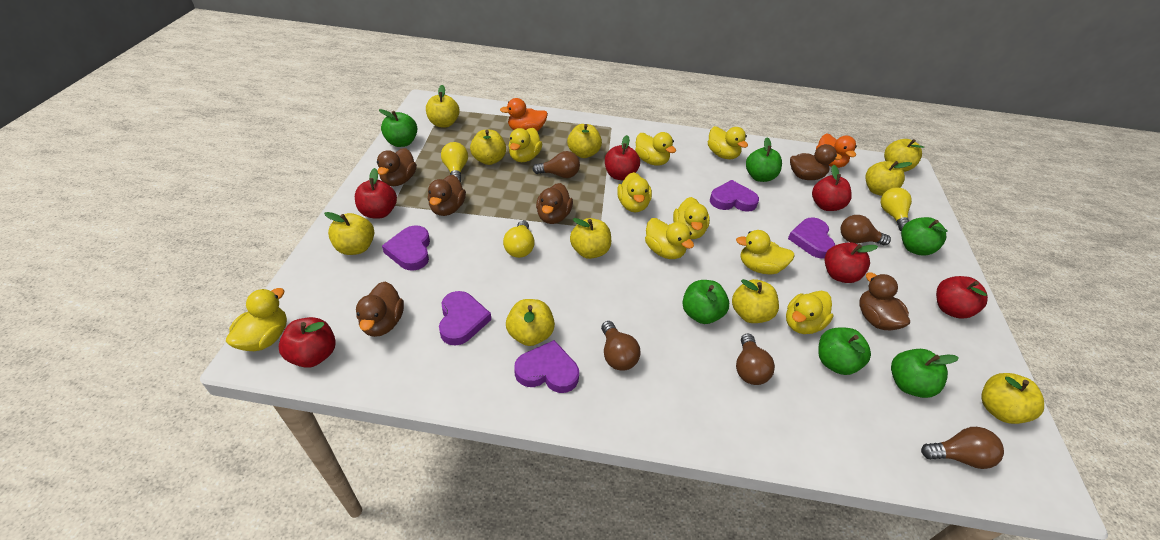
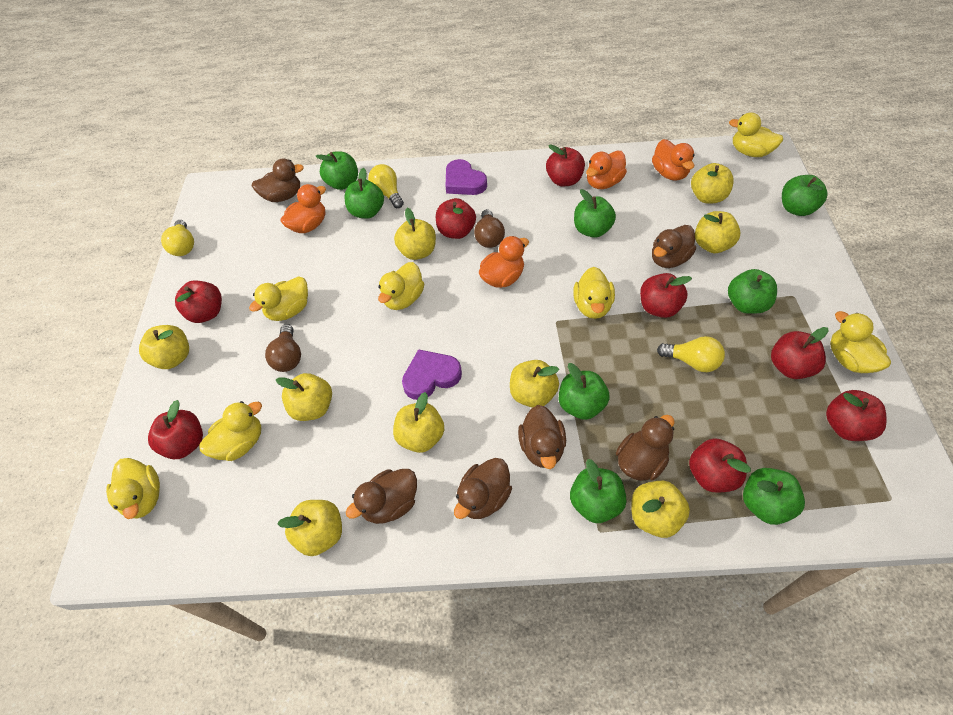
brown light bulb: 5 -> 2
green apple: 6 -> 8
orange duck: 2 -> 4
purple heart: 5 -> 2
red apple: 6 -> 8
yellow apple: 10 -> 9
yellow duck: 9 -> 7

